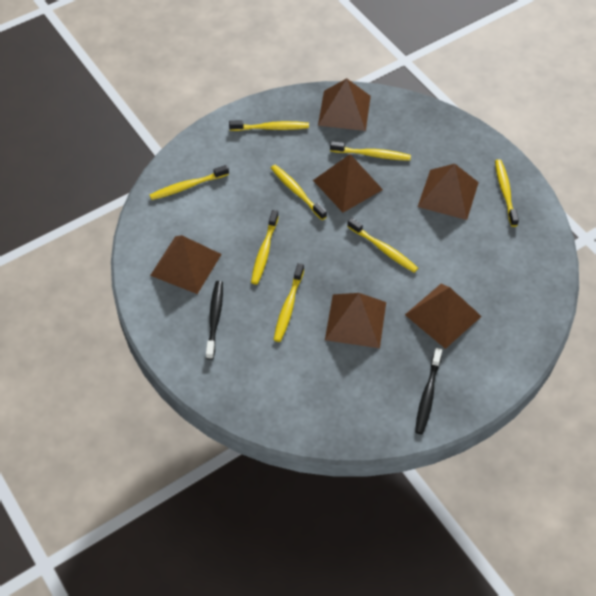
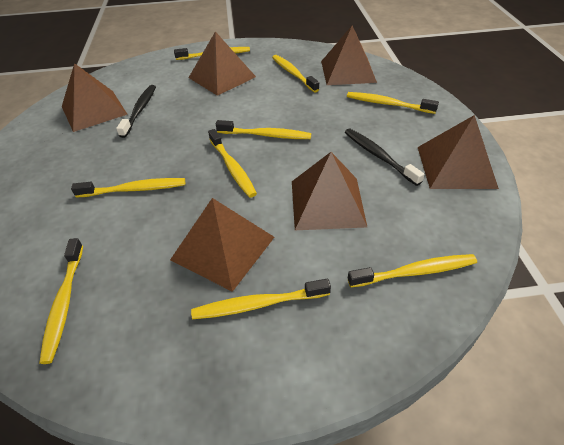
yellow toothbrush: 8 -> 9

